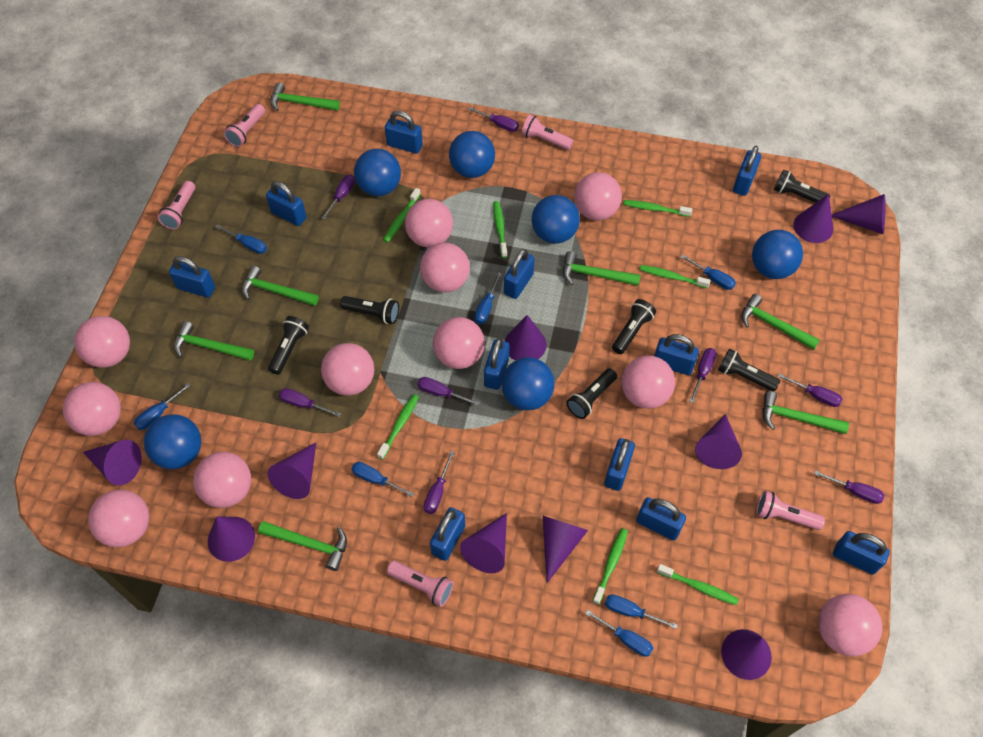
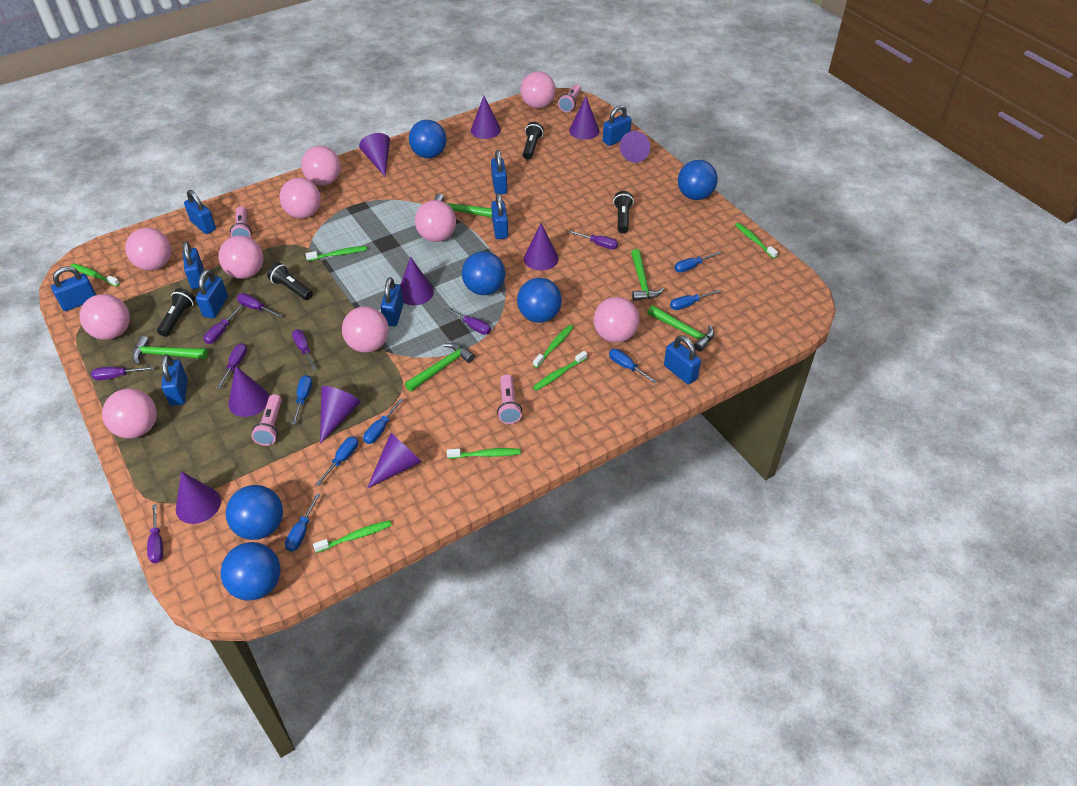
black flashlight: 6 -> 4
blue padlock: 11 -> 10
green hammer: 7 -> 5
pink ball: 11 -> 10
pink flashlight: 5 -> 4

